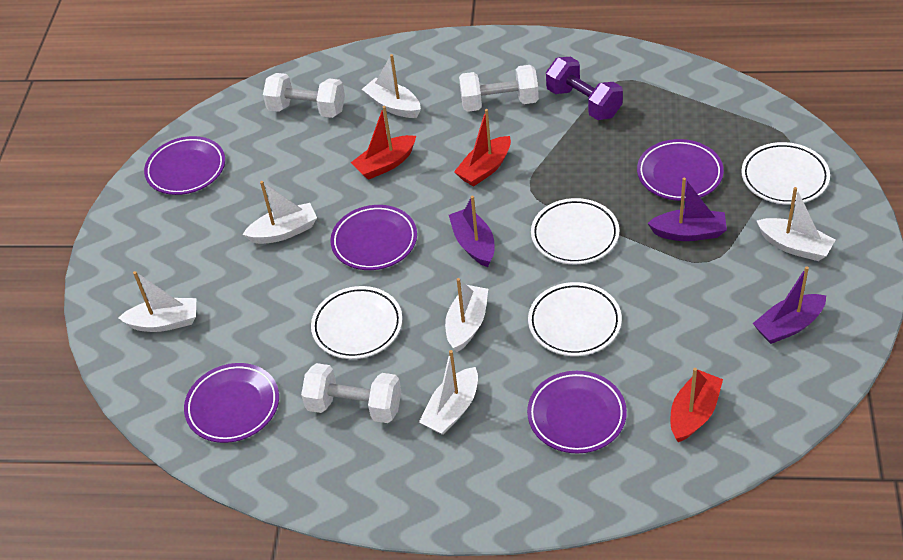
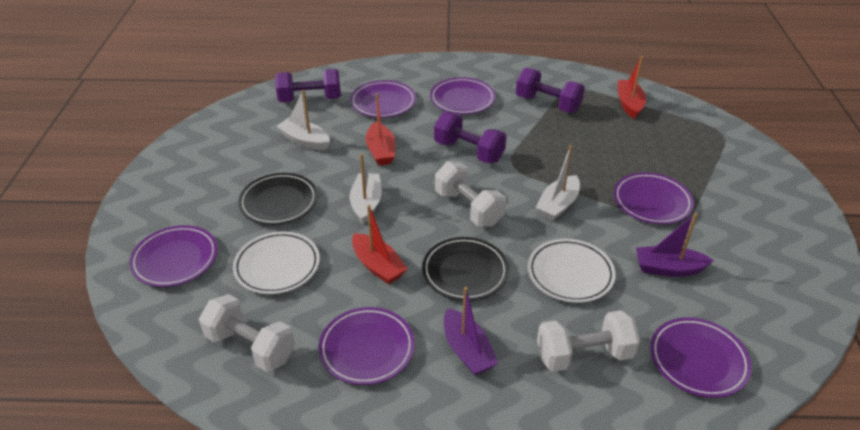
black plate: 0 -> 2
purple boat: 3 -> 2
purple dumbbell: 1 -> 3
purple plate: 5 -> 6
white boat: 6 -> 3
white plate: 4 -> 2

